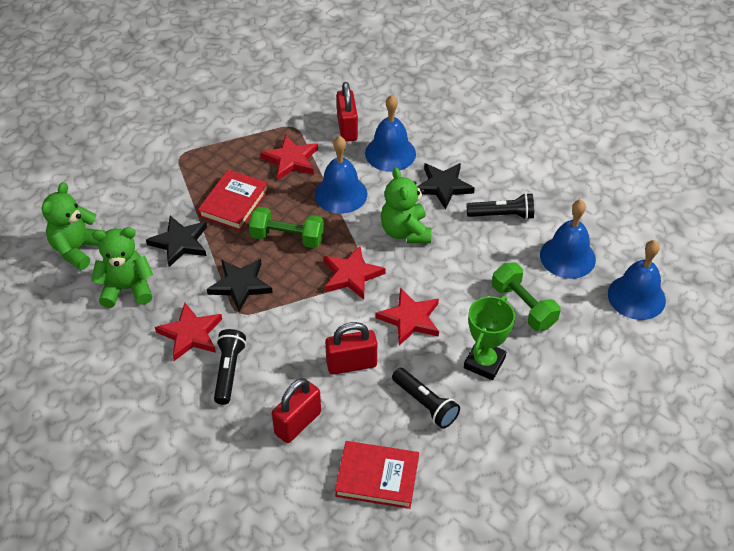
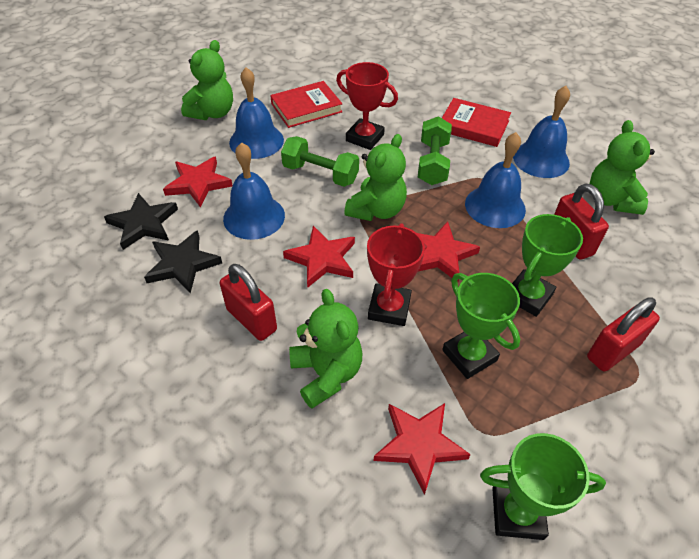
black flashlight: 3 -> 0
black star: 3 -> 2
green teddy bear: 3 -> 4
green trophy: 1 -> 3
red trophy: 0 -> 2

